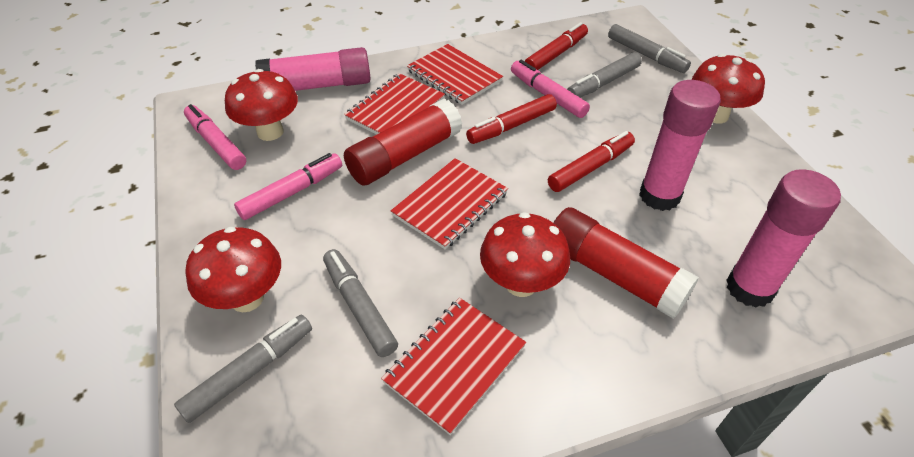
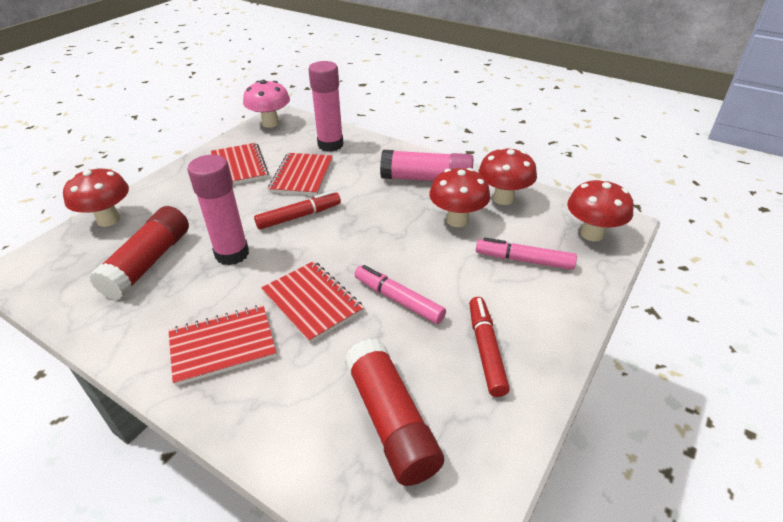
grey marker: 4 -> 0
pink marker: 3 -> 2
pink mushroom: 0 -> 1
red marker: 3 -> 2

